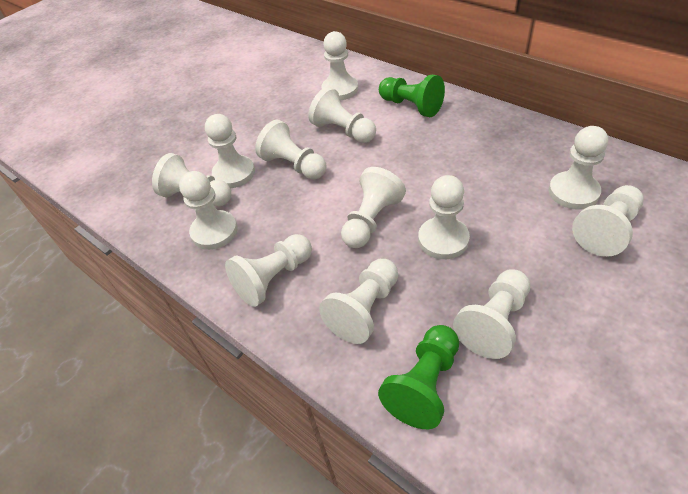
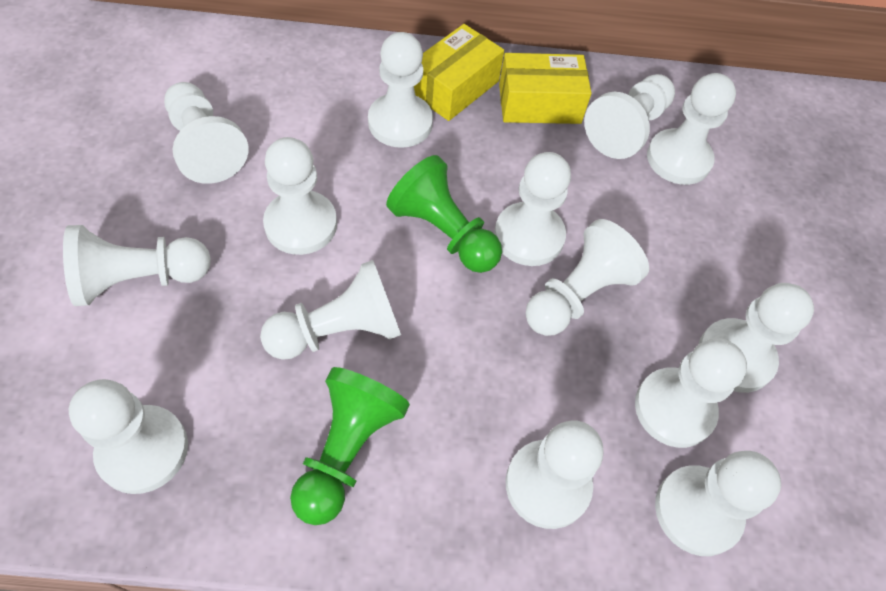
white pawn: 13 -> 14
yellow box: 0 -> 2

